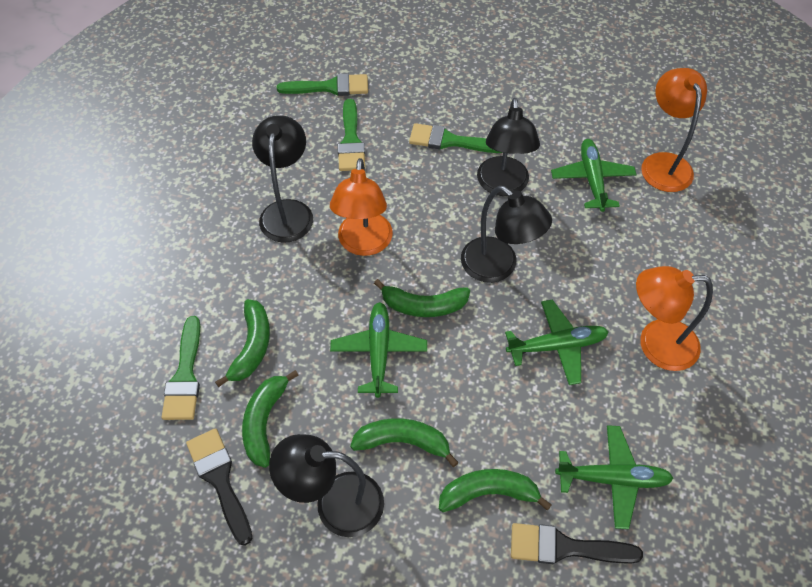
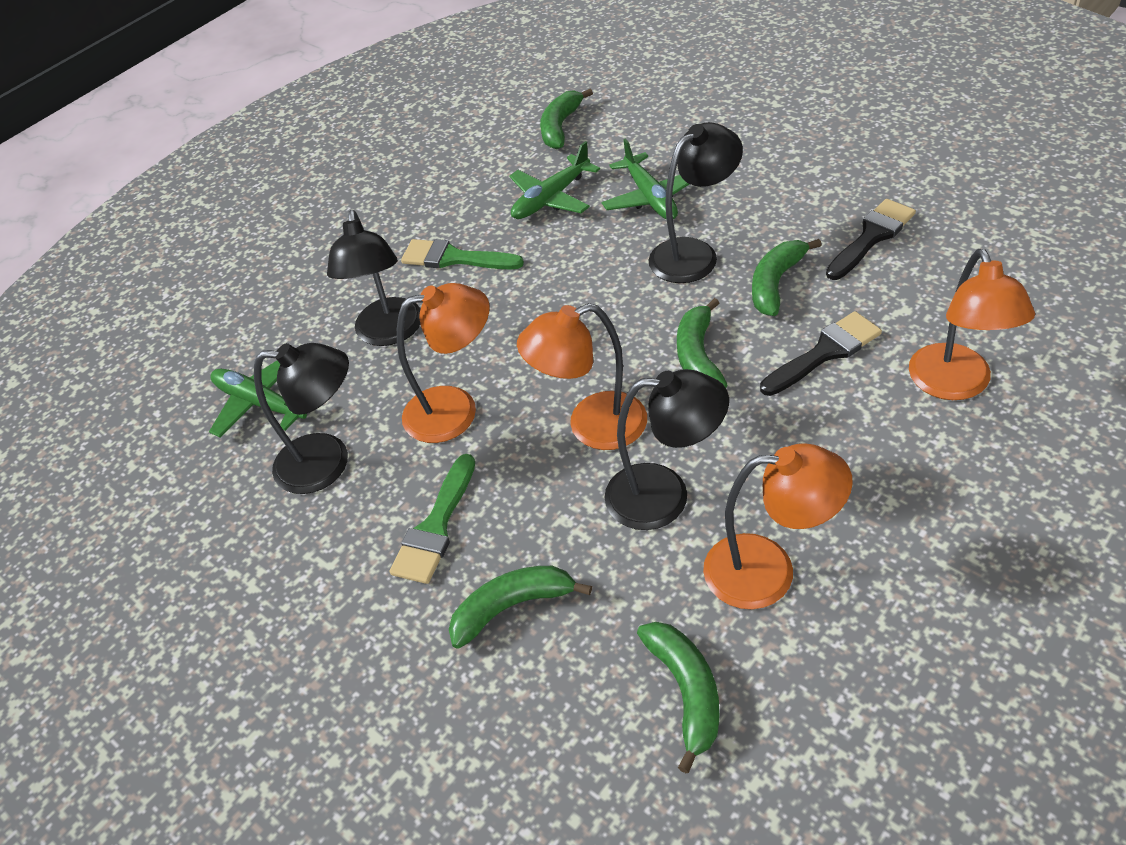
green brush: 4 -> 2
green plane: 4 -> 3
orange lamp: 3 -> 4

